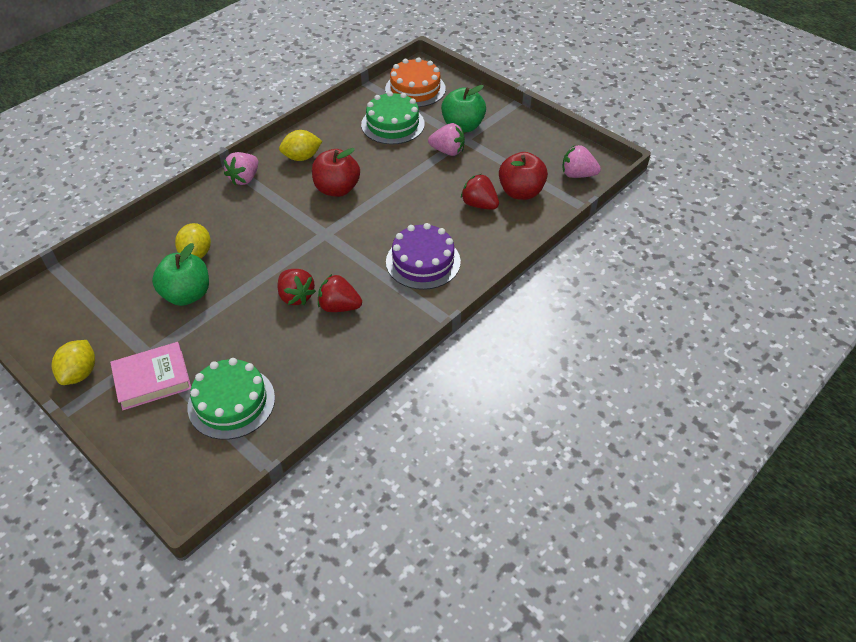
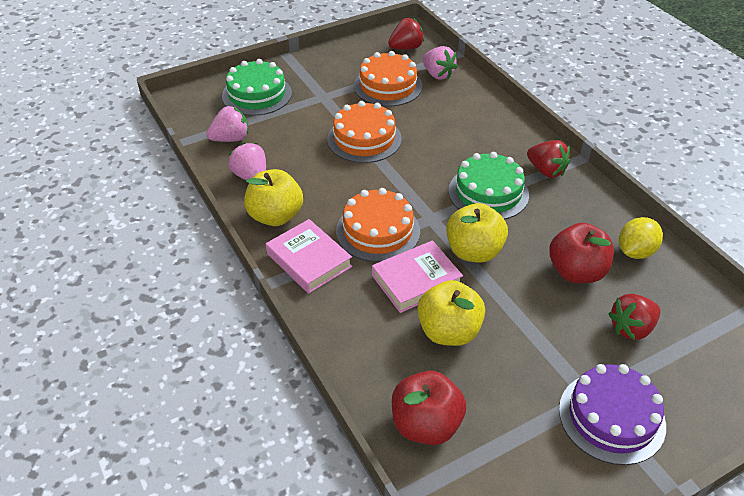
green apple: 2 -> 0
orange cake: 1 -> 3
pink book: 1 -> 2
yellow apple: 0 -> 3
yellow lemon: 3 -> 1

